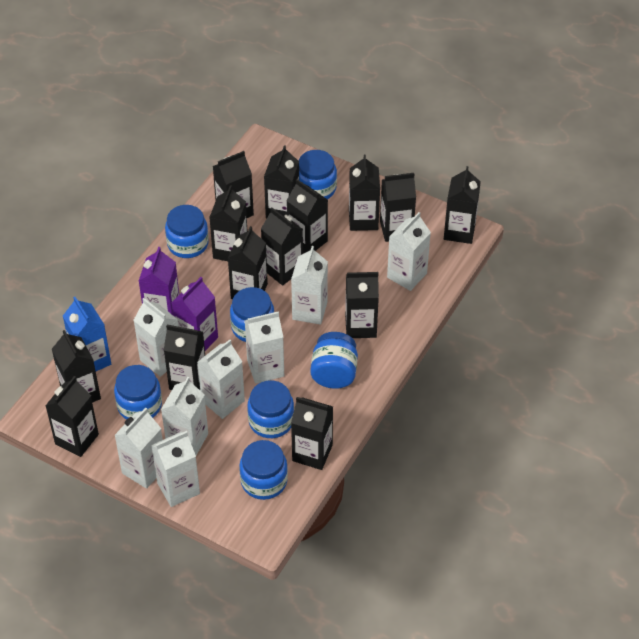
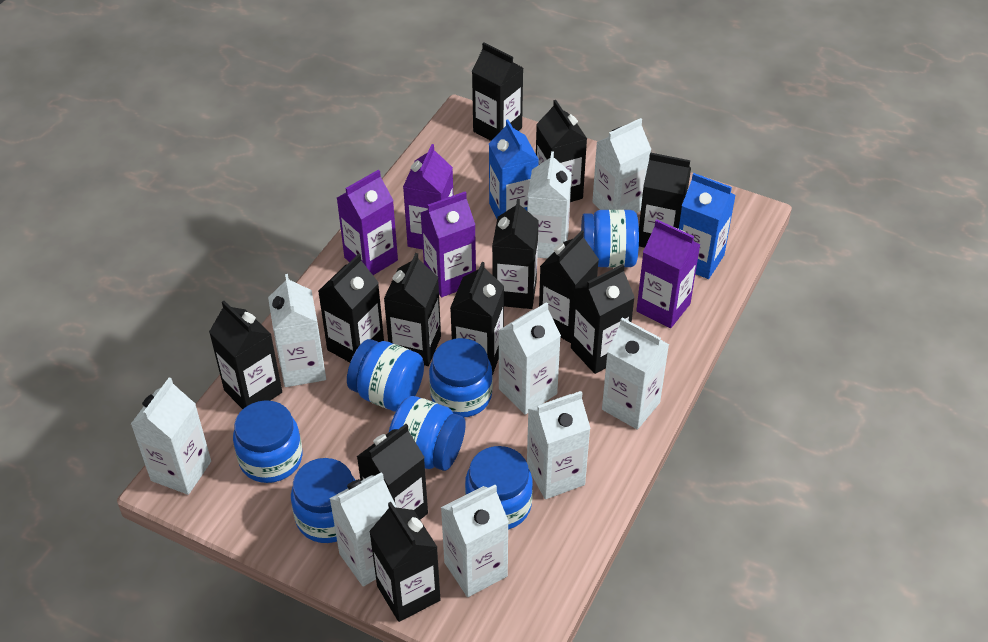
black carton: 14 -> 12
blue carton: 1 -> 2
purple carton: 2 -> 4
white carton: 8 -> 9

